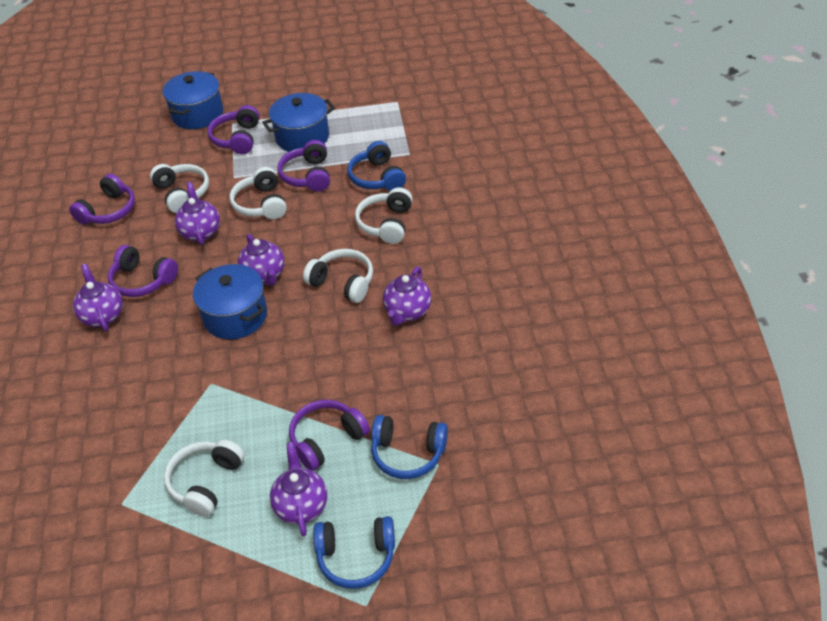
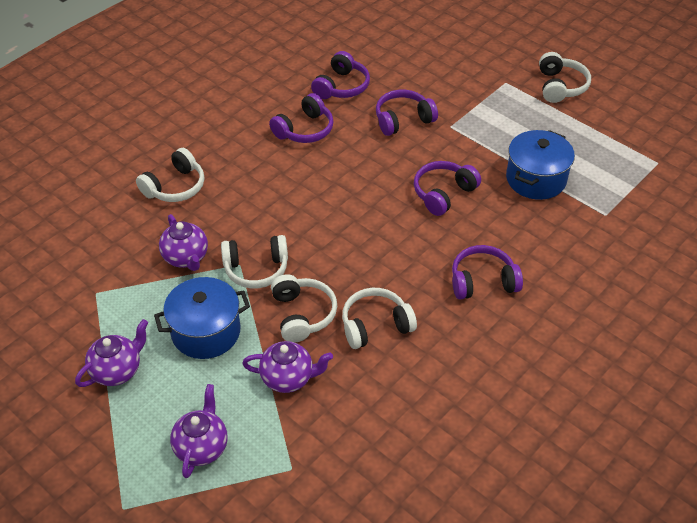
blue headphones: 3 -> 0
blue pot: 3 -> 2
purple teapot: 5 -> 4

